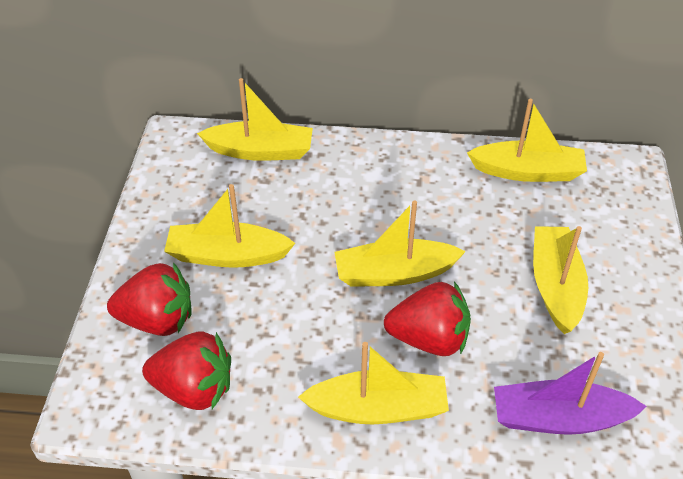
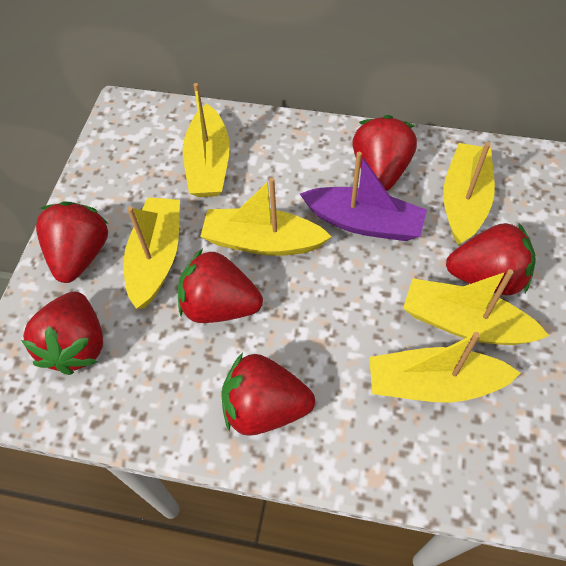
red strawberry: 3 -> 6

